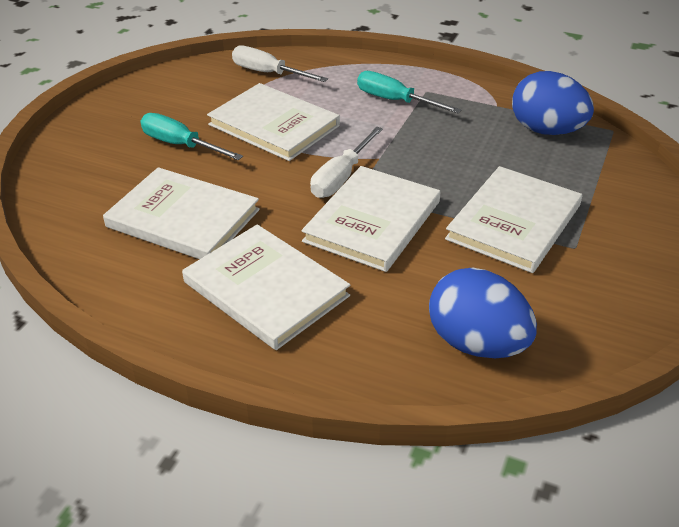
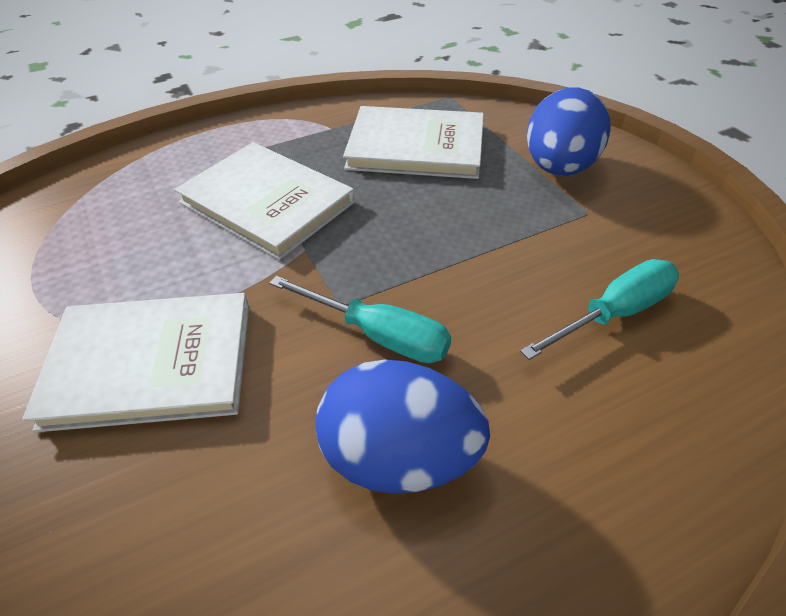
white book: 5 -> 3
white screwdriver: 2 -> 0

